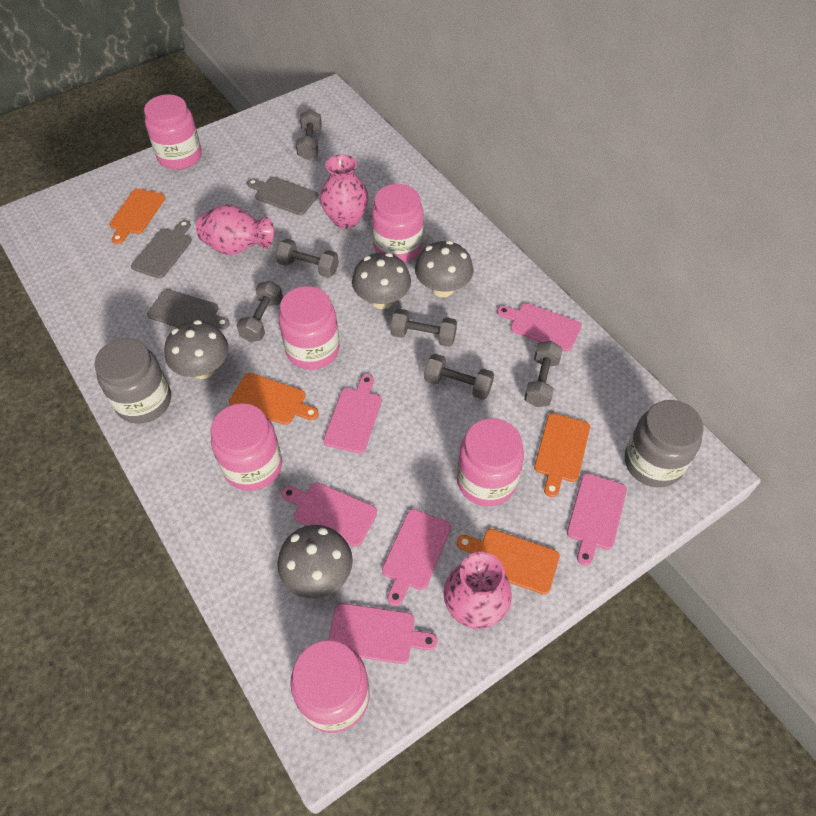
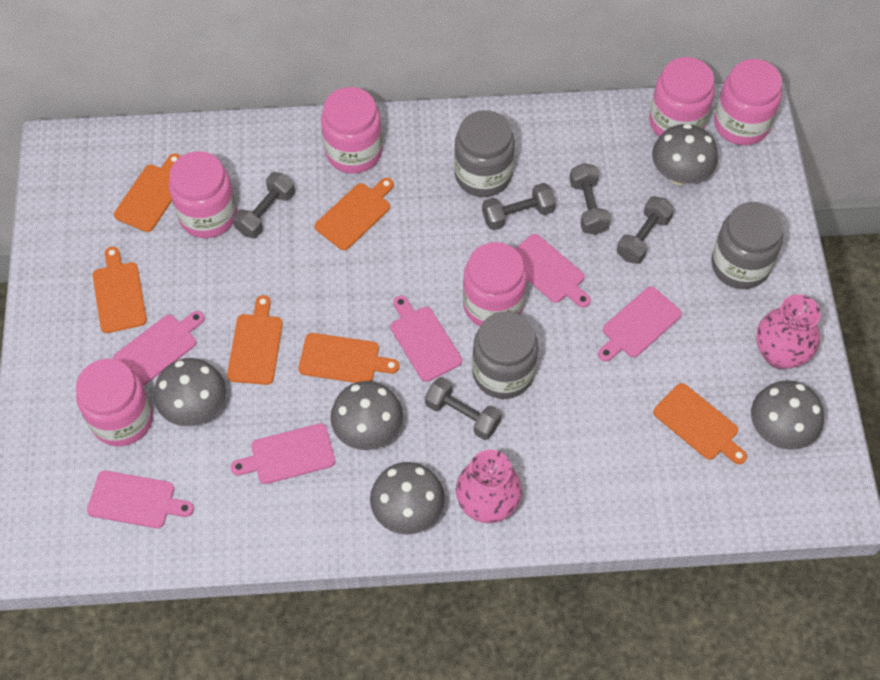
grey cutting board: 3 -> 0
grey dumbbell: 6 -> 5
grey jar: 2 -> 3
grey mushroom: 4 -> 5
orange cutting board: 4 -> 6
pink vase: 3 -> 2

